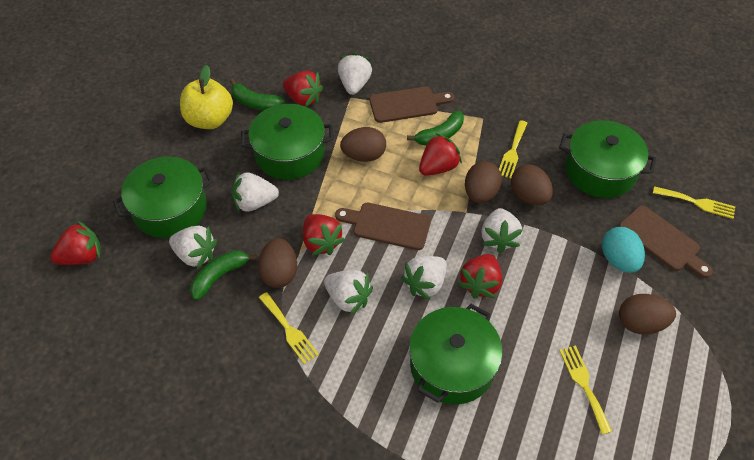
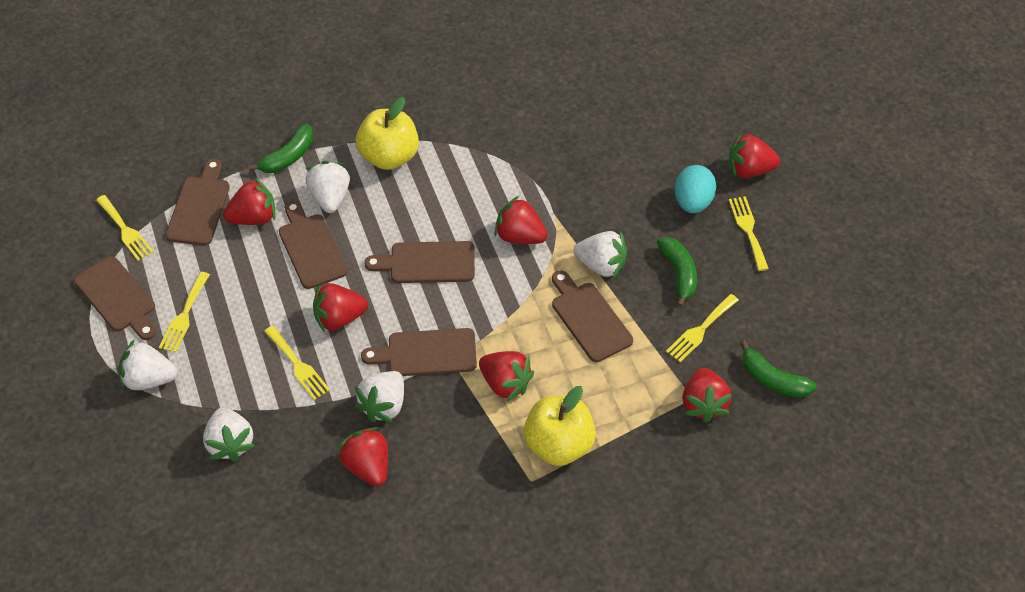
brown cutting board: 3 -> 6
brown egg: 5 -> 0
green pot: 4 -> 0
red strawberry: 5 -> 7
white strawberry: 6 -> 5
yellow apple: 1 -> 2
yellow fork: 4 -> 5

